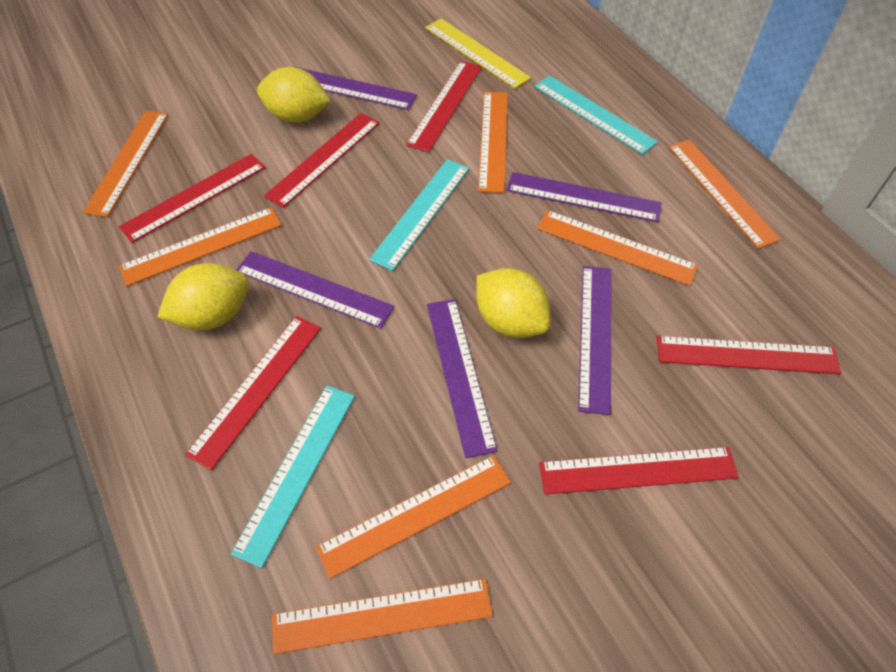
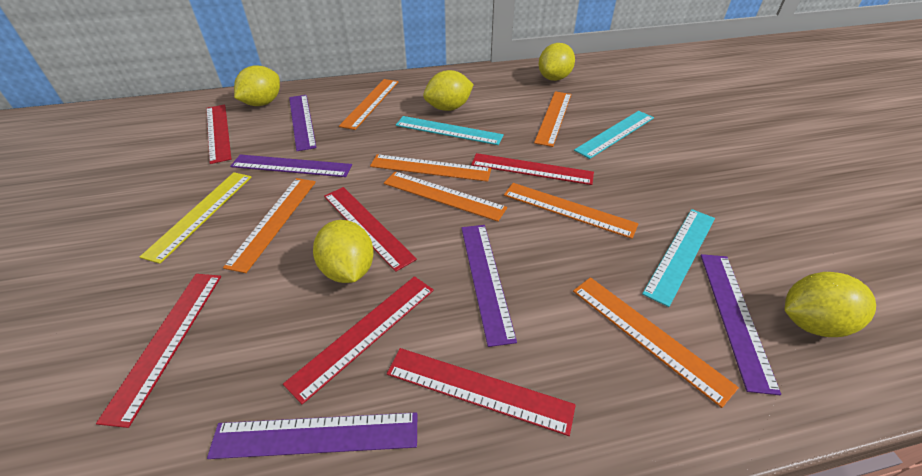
yellow lemon: 3 -> 5

